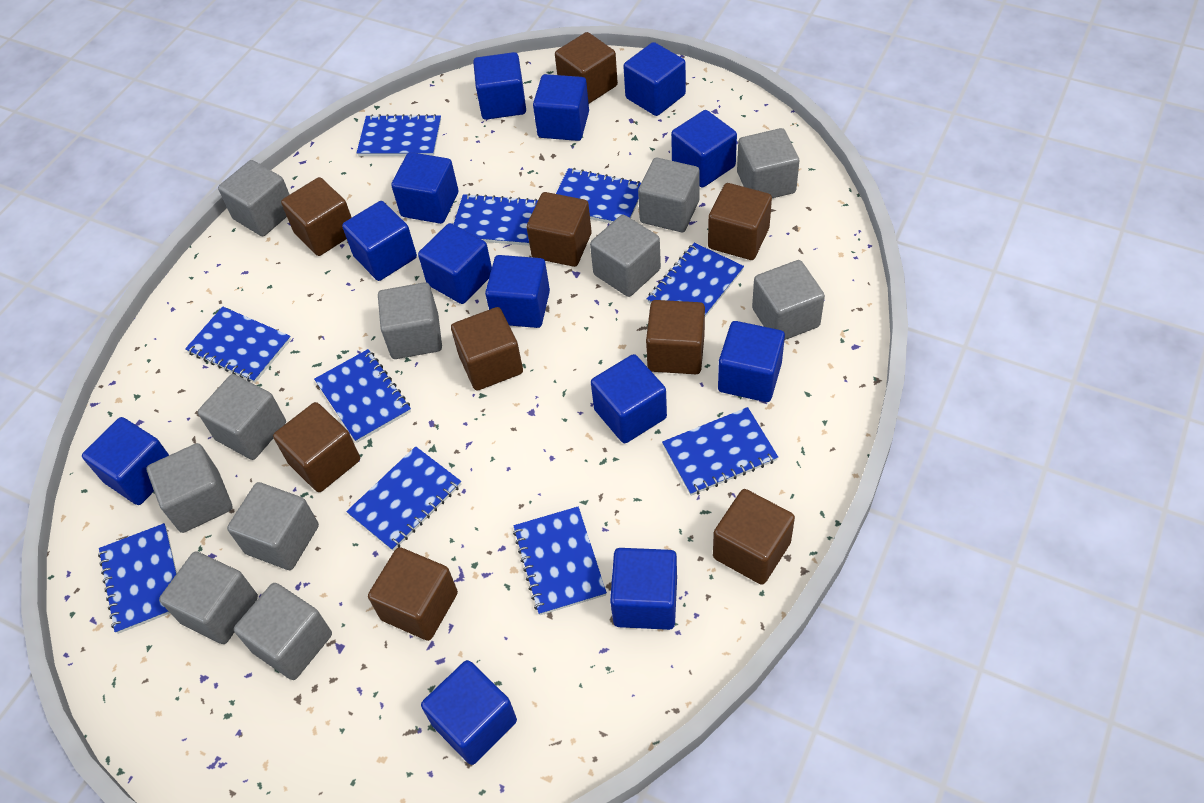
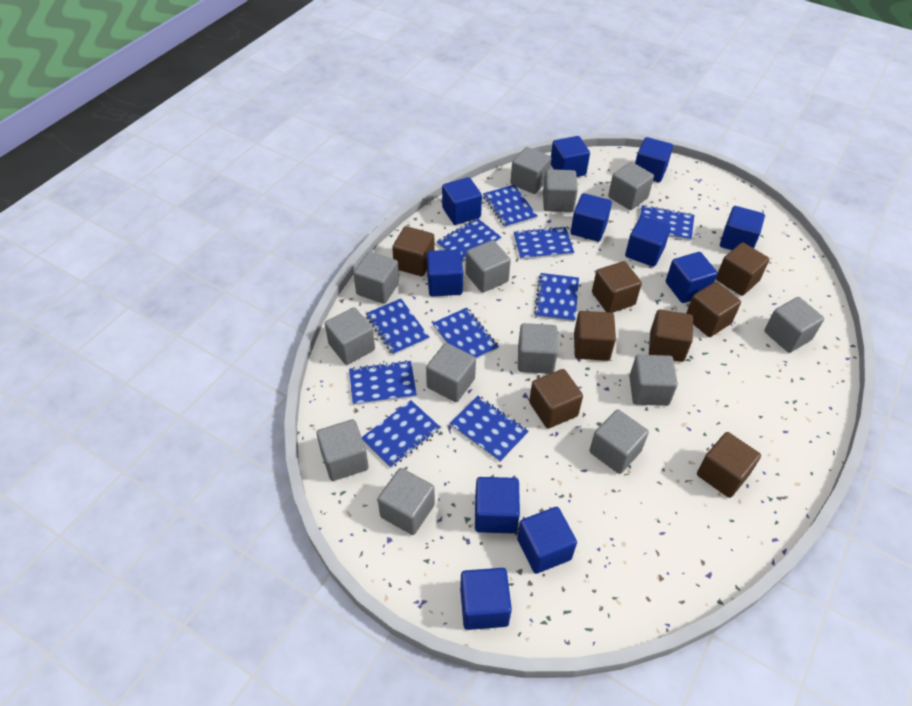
blue cube: 13 -> 11
brown cube: 9 -> 8
grey cube: 11 -> 13

